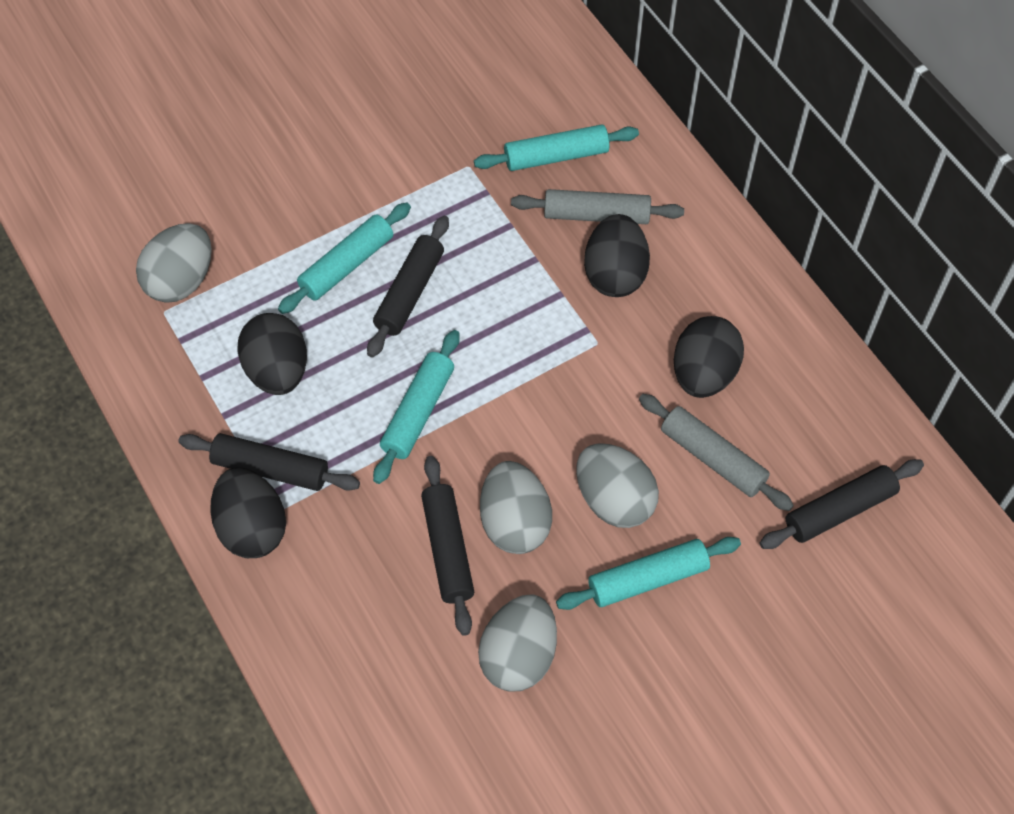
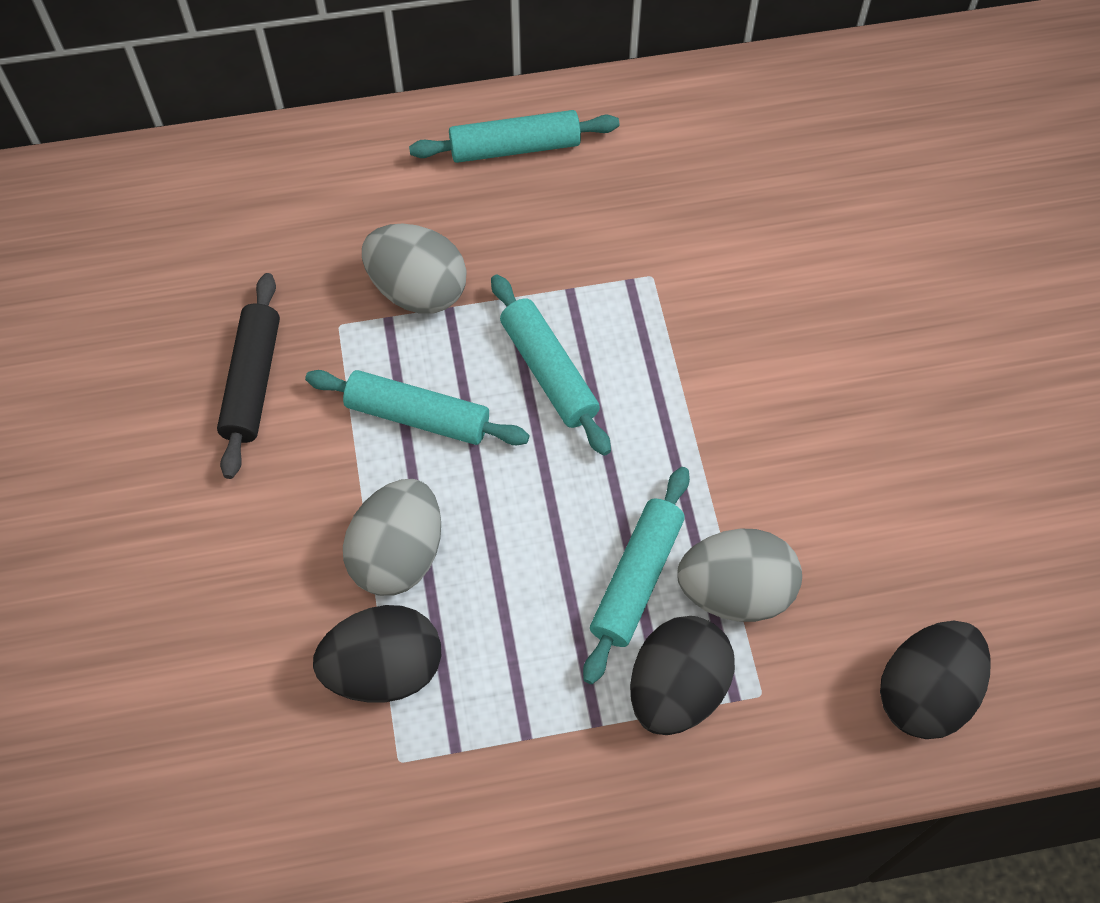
black egg: 4 -> 3
black rolling pin: 4 -> 1
grey egg: 4 -> 3
grey rolling pin: 2 -> 0

